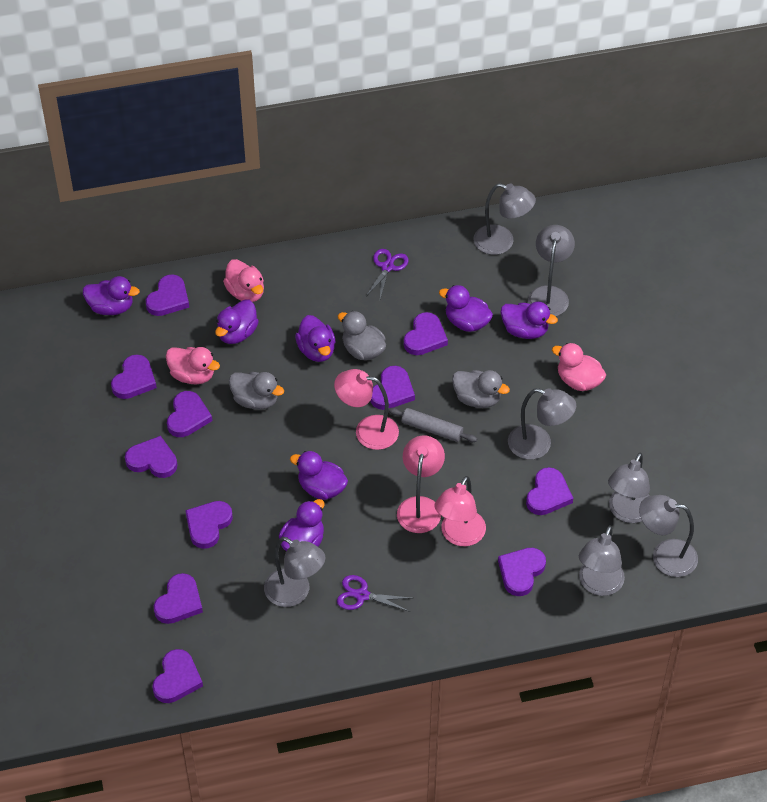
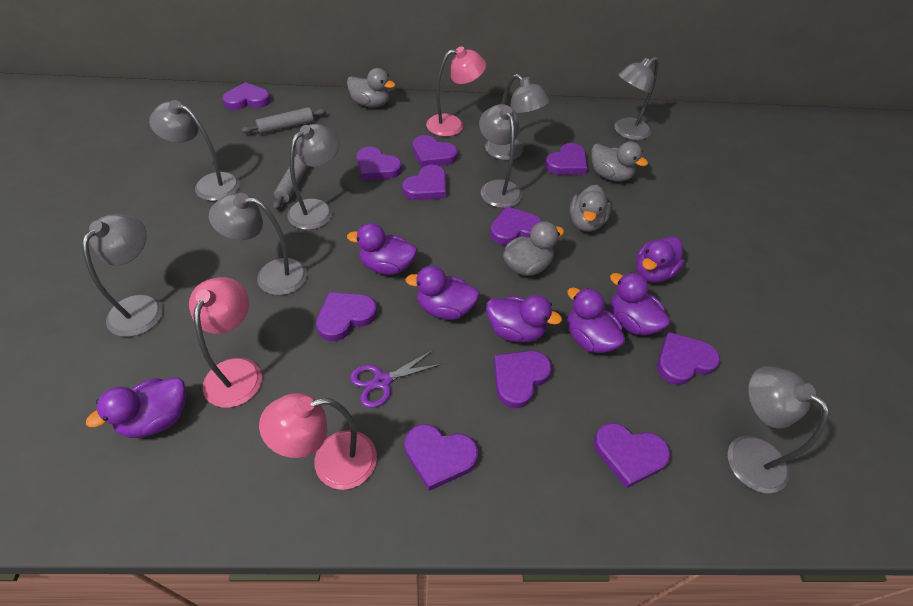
grey duck: 3 -> 4
grey lamp: 7 -> 8
grey rolling pin: 1 -> 2
pink duck: 3 -> 0
purple scissors: 2 -> 1

